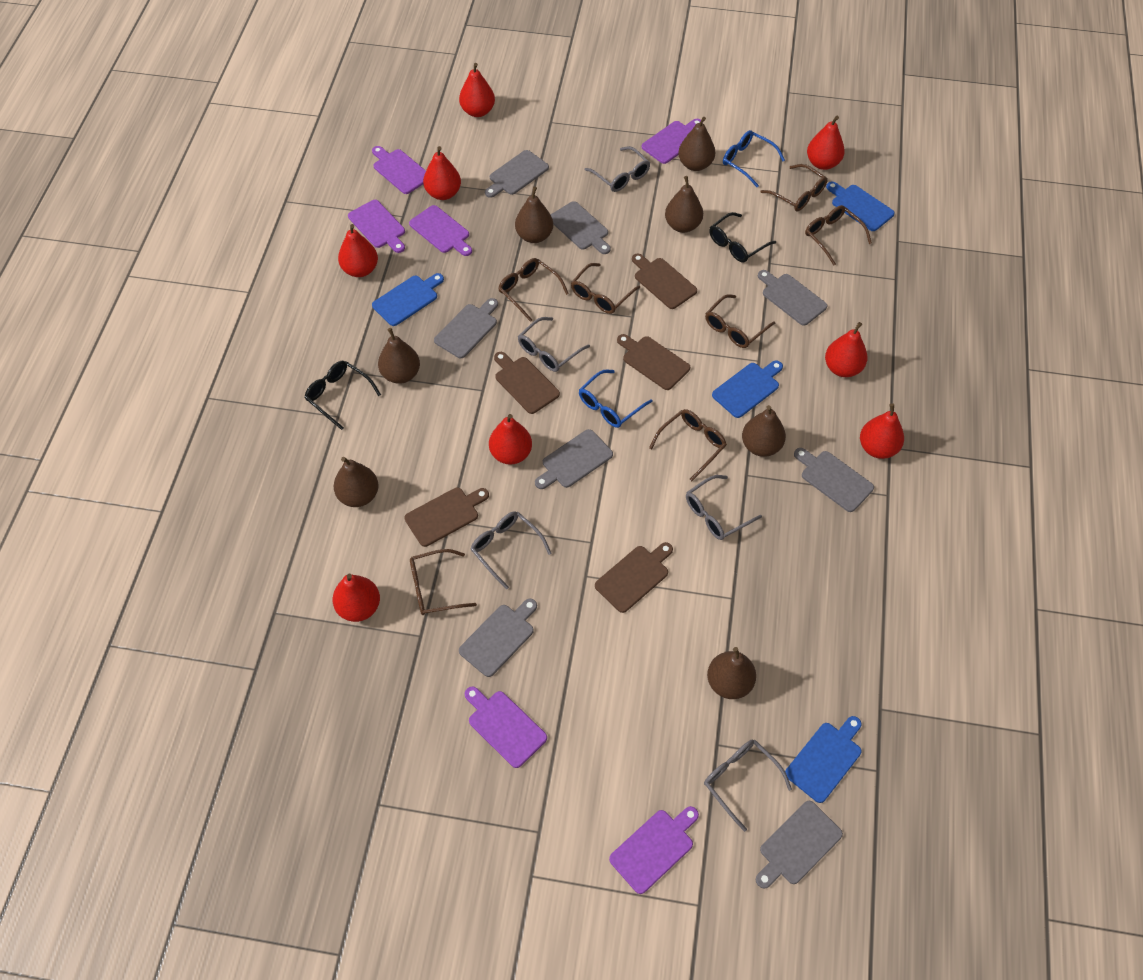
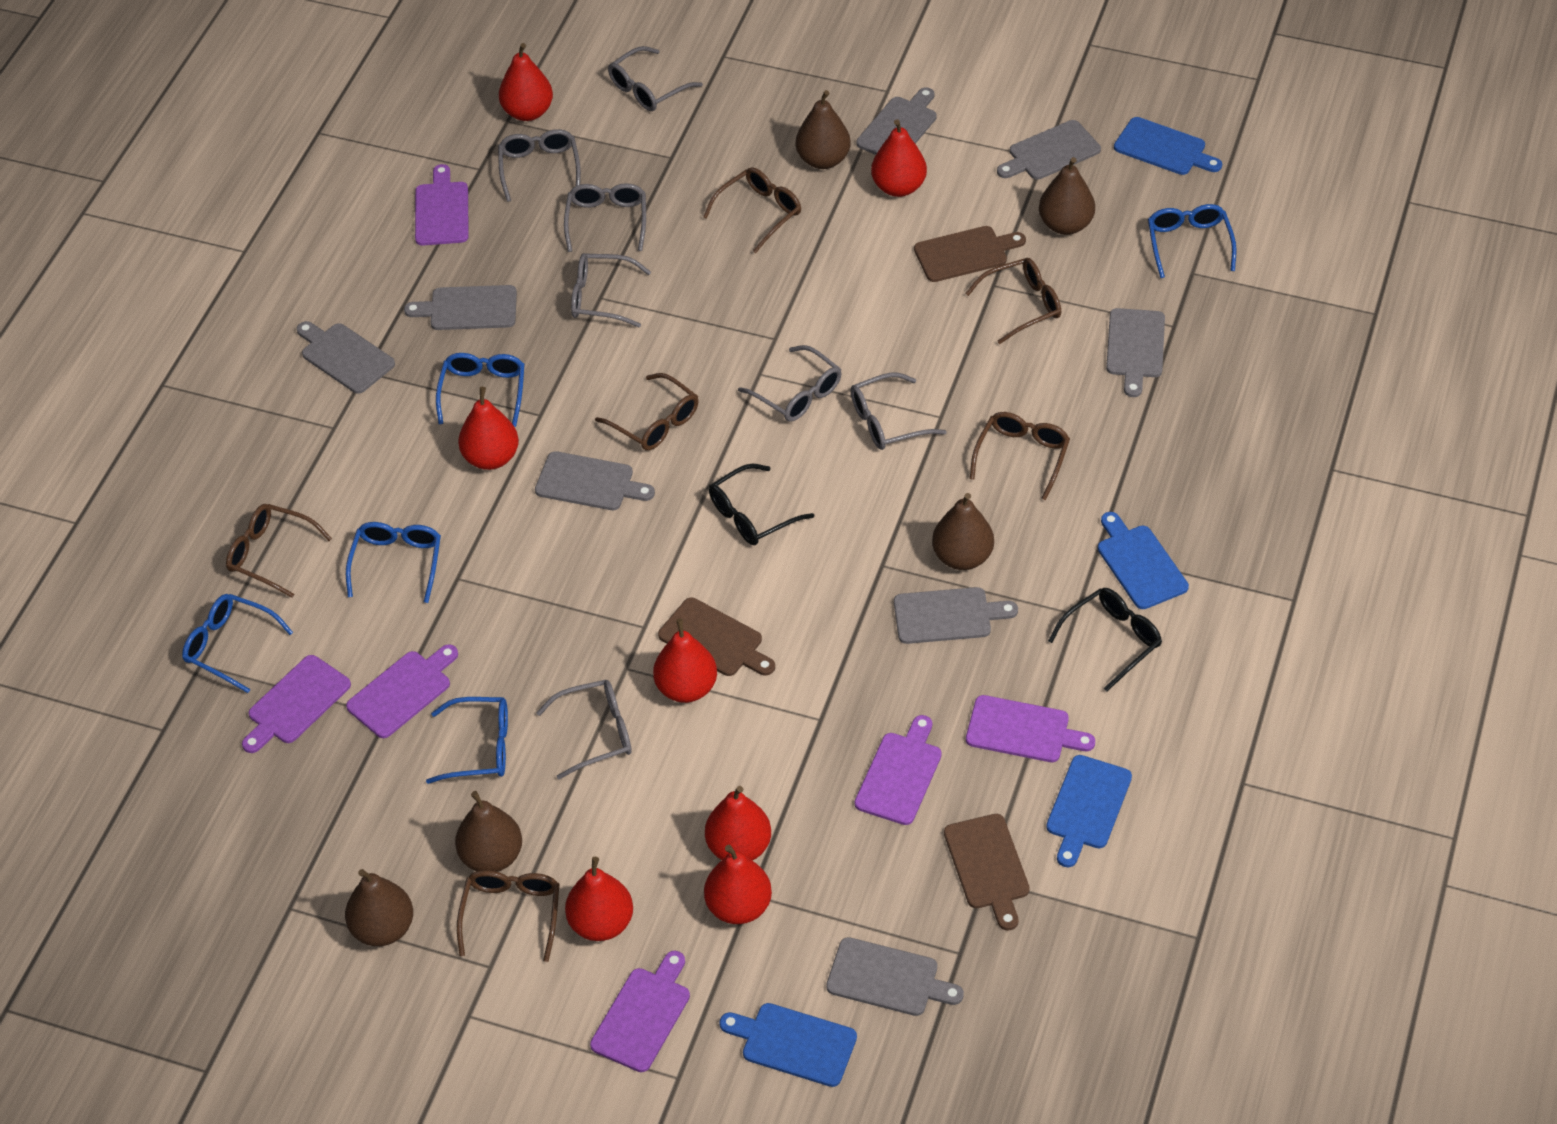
blue glasses: 2 -> 5
brown cutting board: 5 -> 3
brown glasses: 7 -> 6
brown pear: 7 -> 5
grey glasses: 5 -> 7
red pear: 8 -> 7

